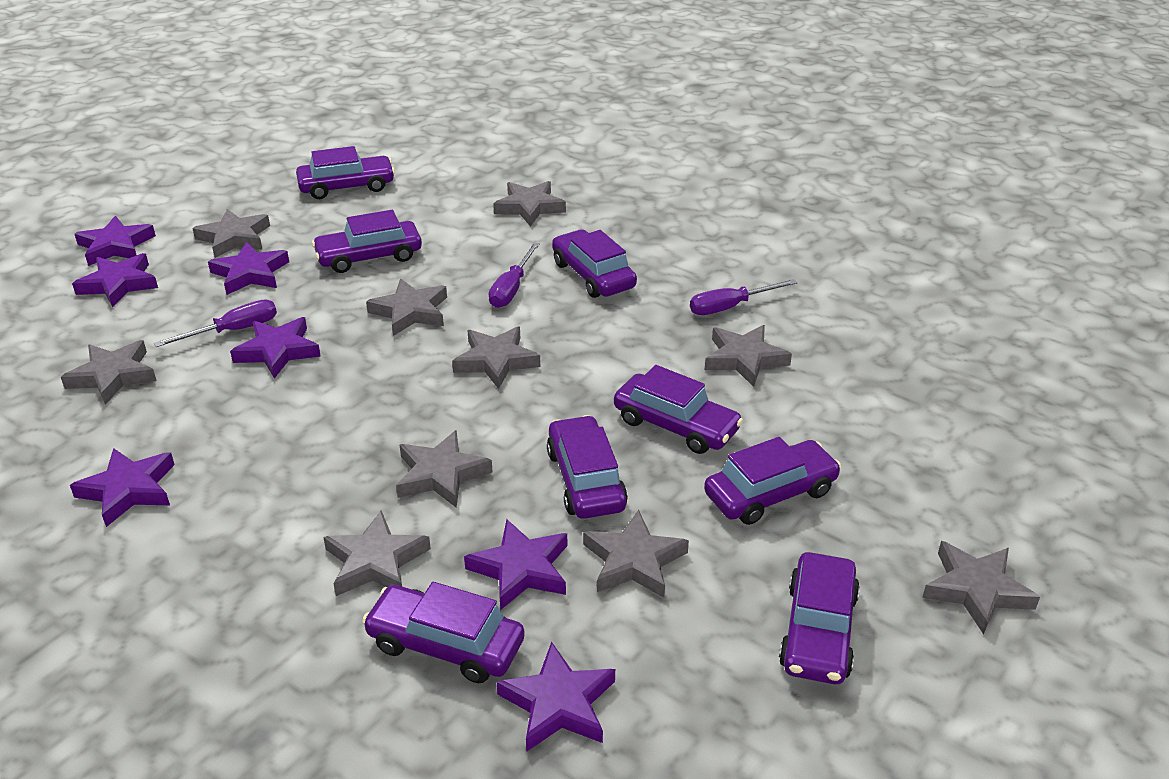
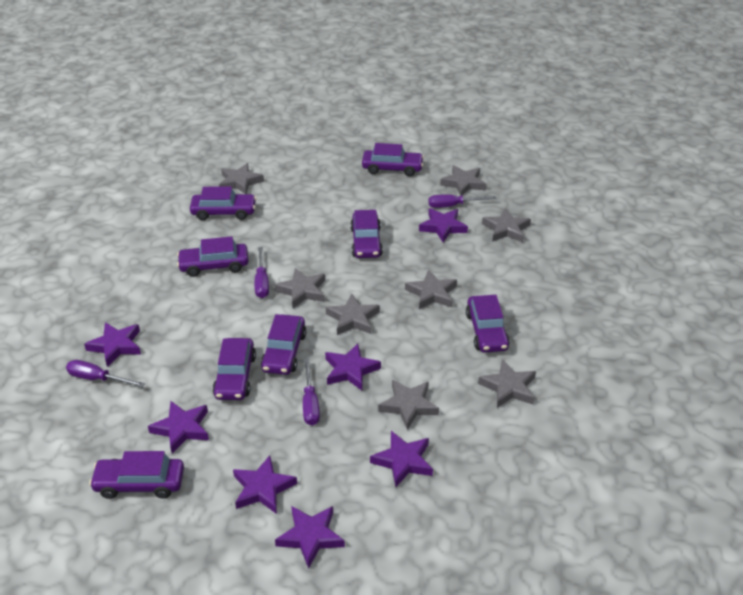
grey star: 10 -> 8
purple screwdriver: 3 -> 4

